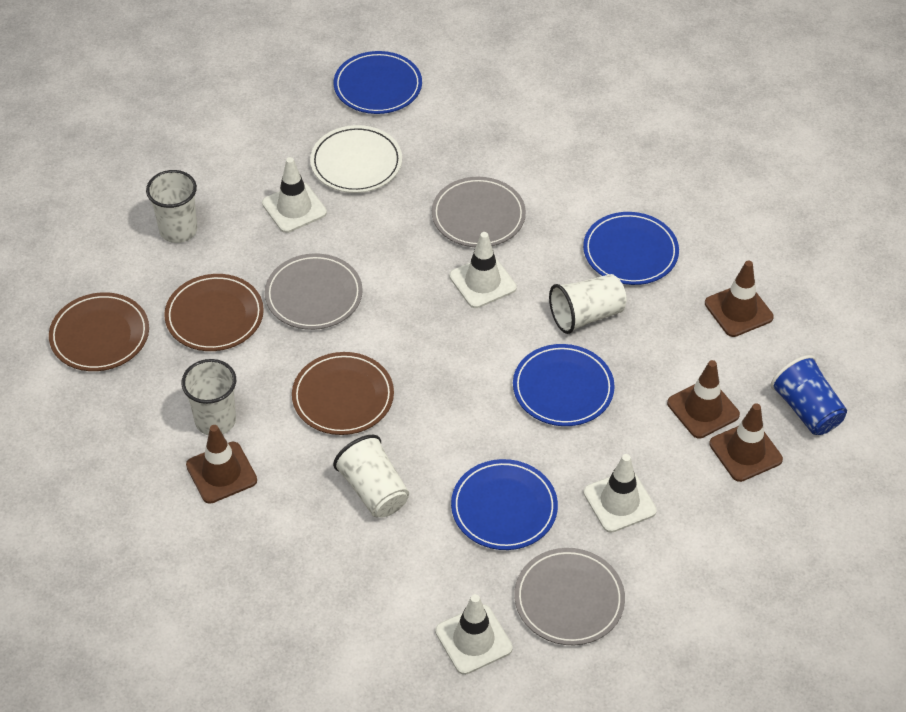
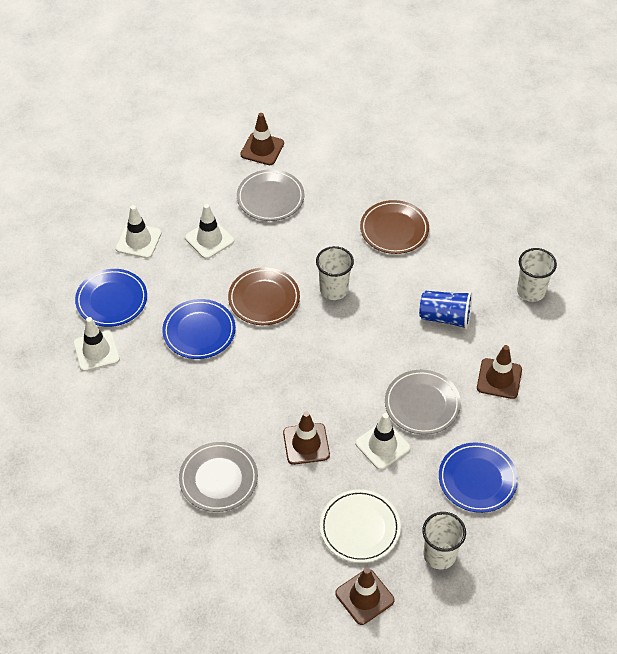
blue plate: 4 -> 3
brown plate: 3 -> 2
white cup: 4 -> 3

